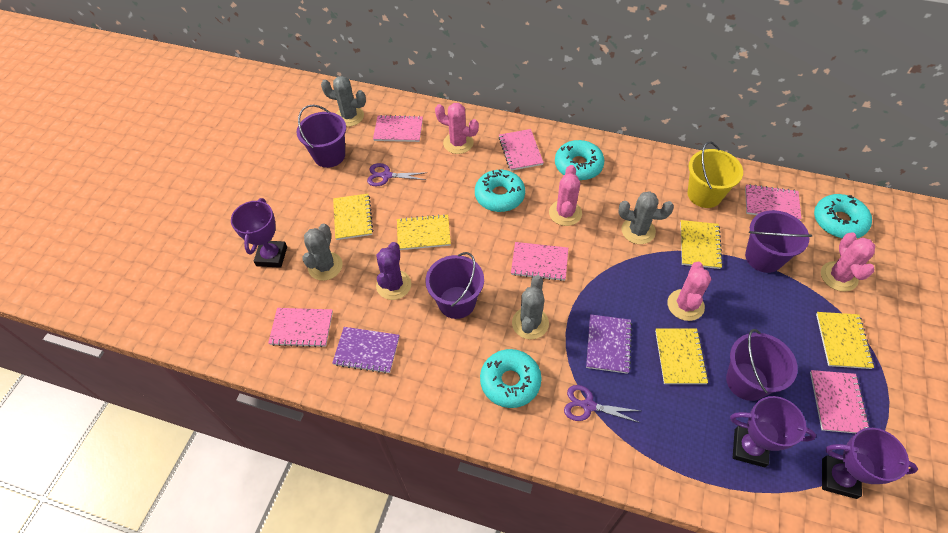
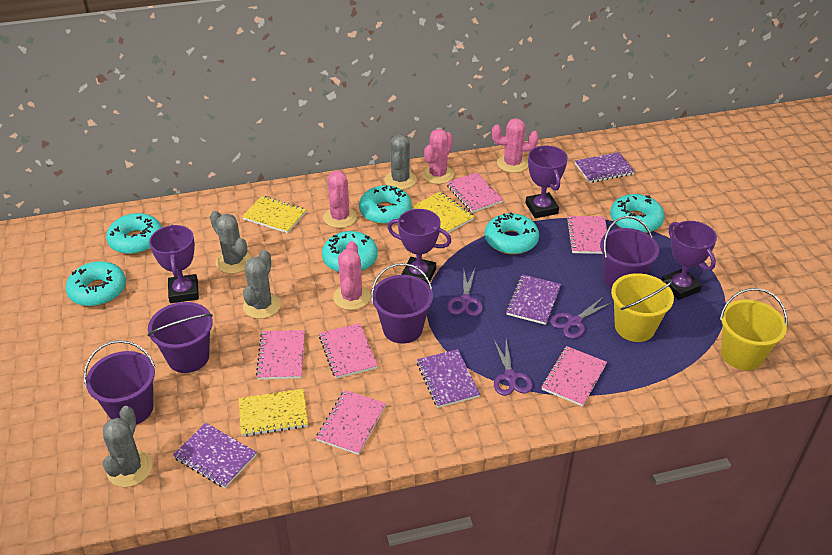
purple cactus: 1 -> 0
purple notebook: 2 -> 4
purple scissors: 2 -> 3
purple trophy: 3 -> 4
turquoise donut: 4 -> 6
yellow bucket: 1 -> 2
yellow notebook: 5 -> 3

